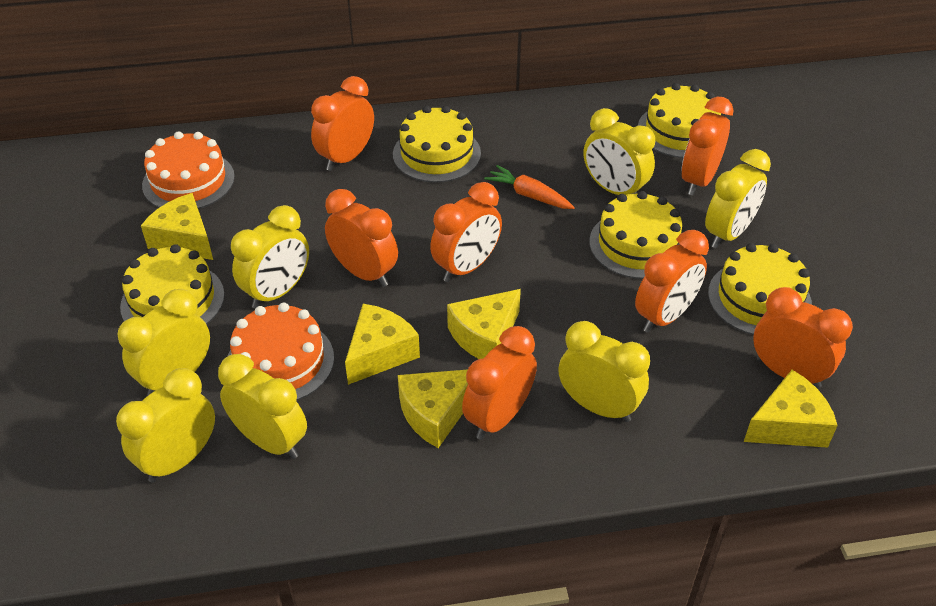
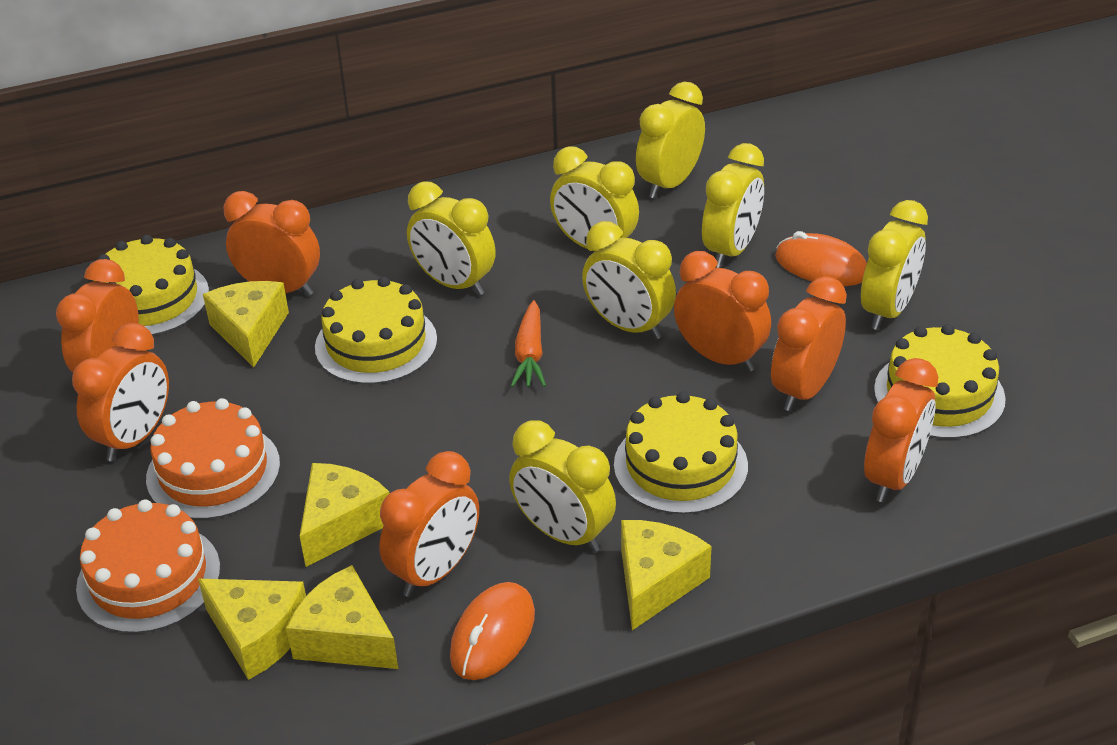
orange mouse: 0 -> 2
yellow cake: 5 -> 4

